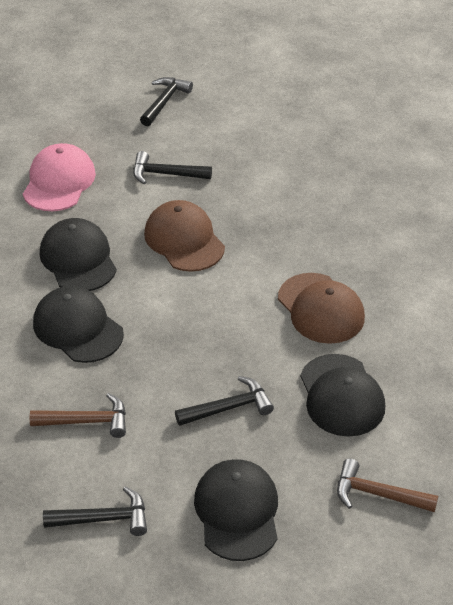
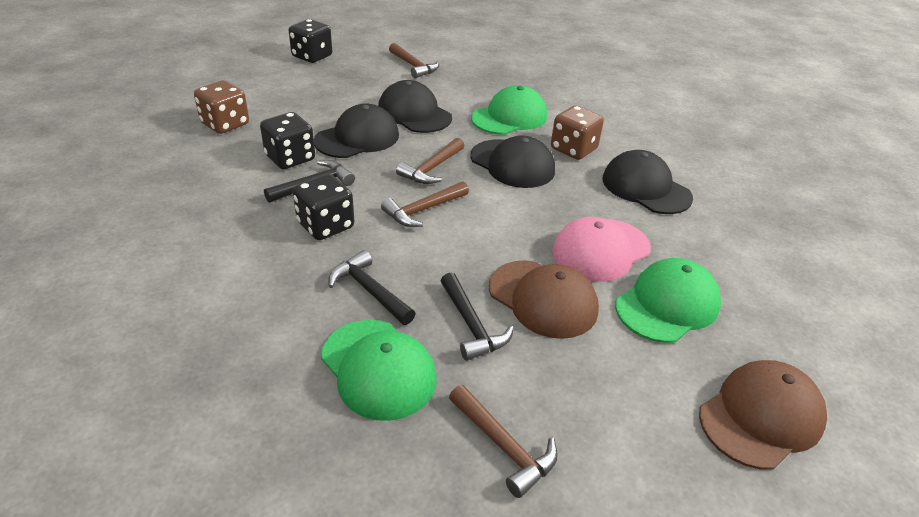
black dice: 0 -> 3
black hammer: 4 -> 3
brown dice: 0 -> 2
brown hammer: 2 -> 4
green cap: 0 -> 3

